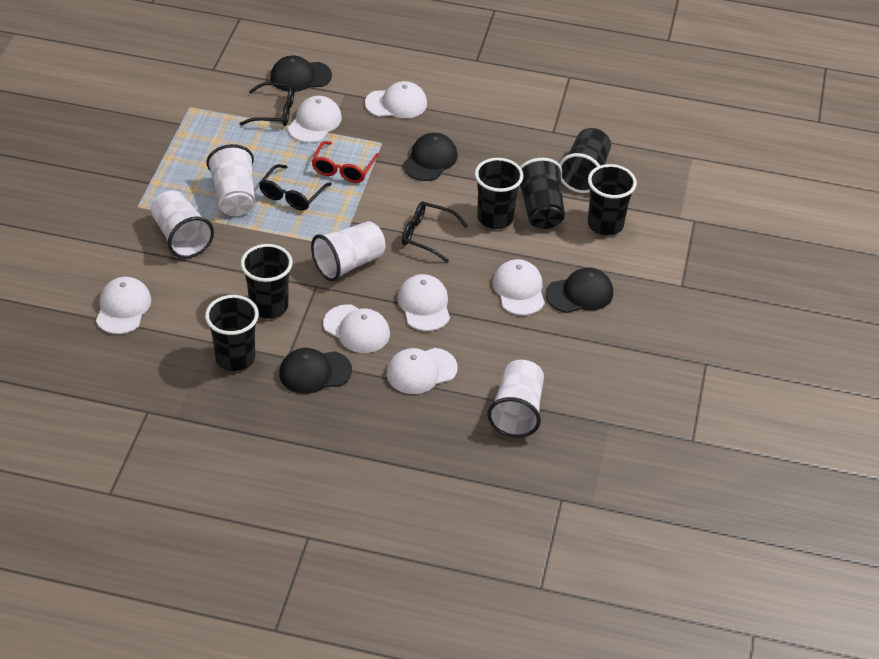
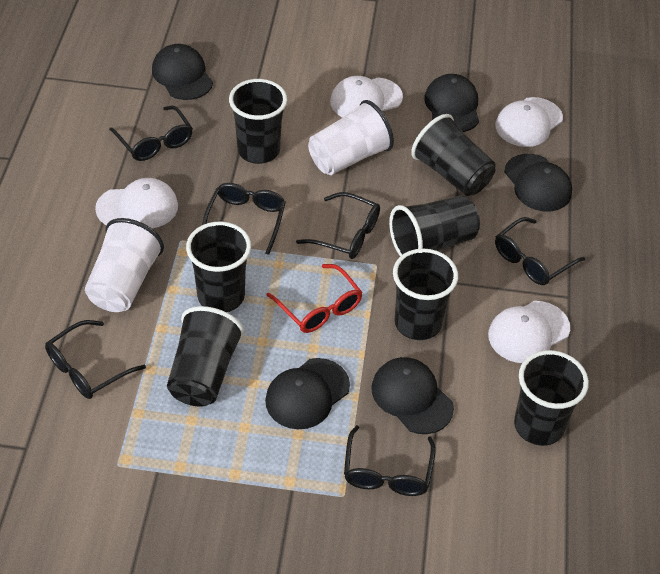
black cap: 4 -> 5
black cup: 6 -> 7
black glasses: 3 -> 6
white cap: 7 -> 4
white cup: 4 -> 2

